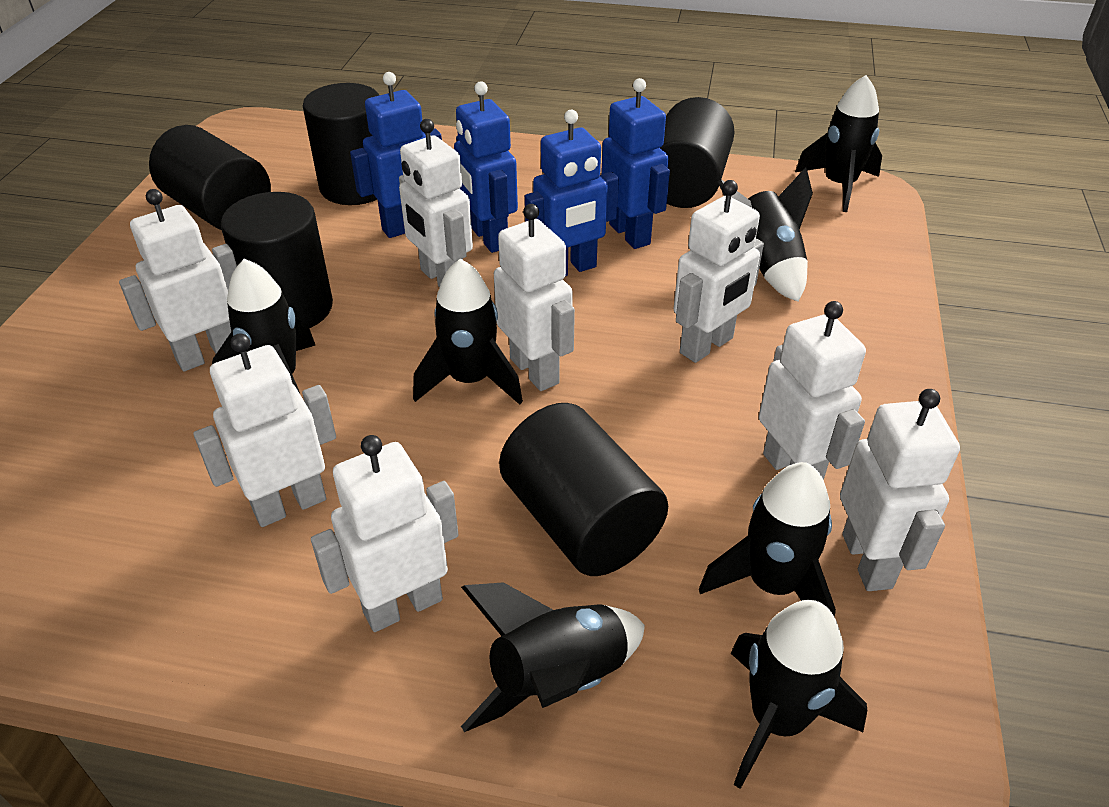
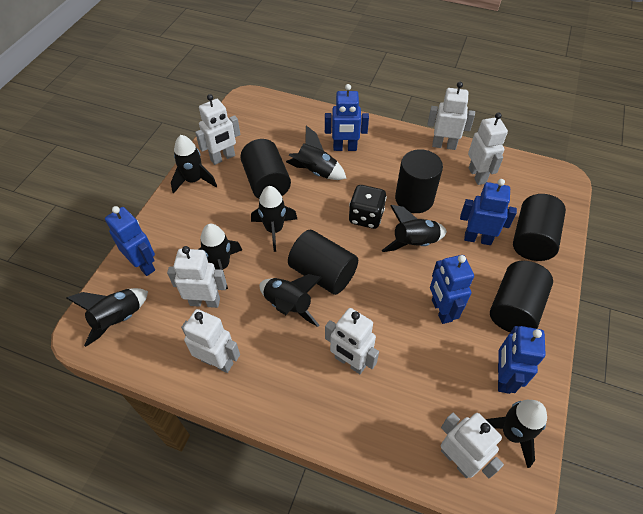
black dice: 0 -> 1
black rocket: 7 -> 8
blue robot: 4 -> 5
white robot: 8 -> 7

